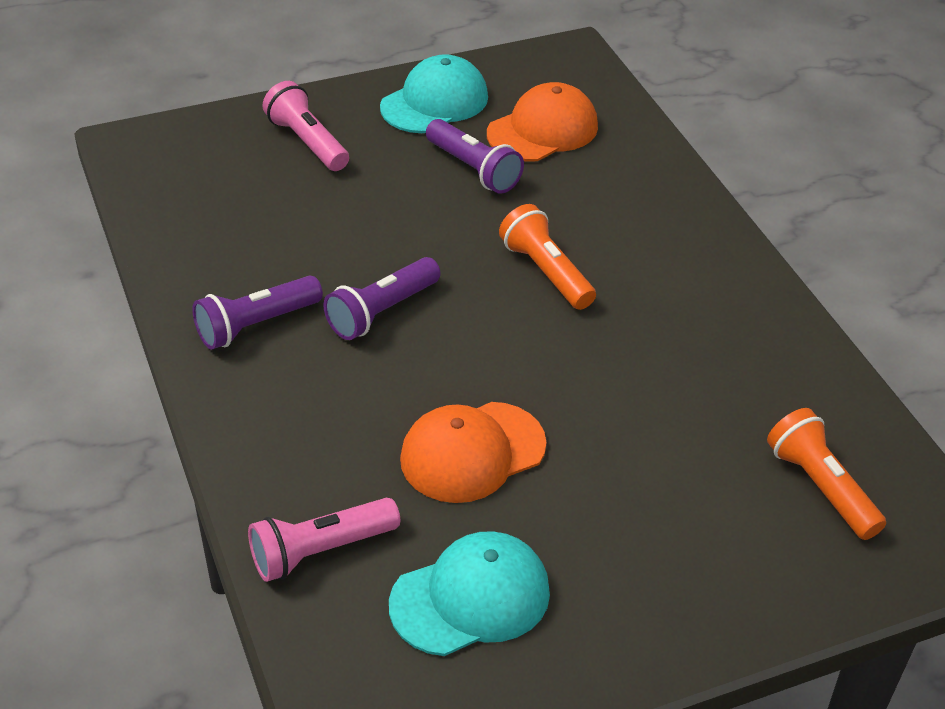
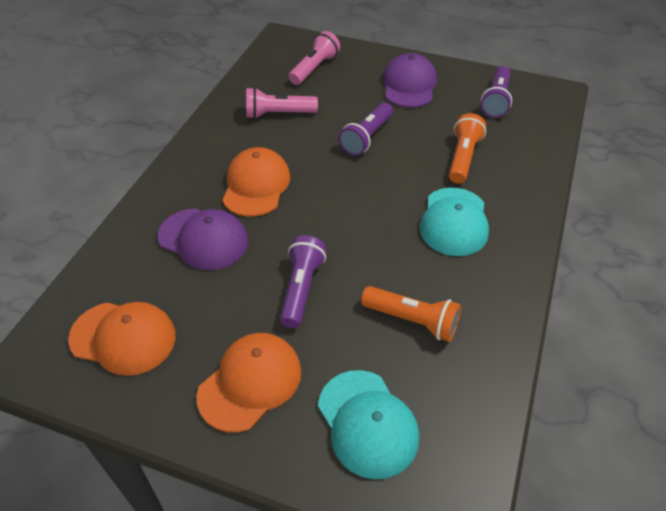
orange cap: 2 -> 3
purple cap: 0 -> 2

